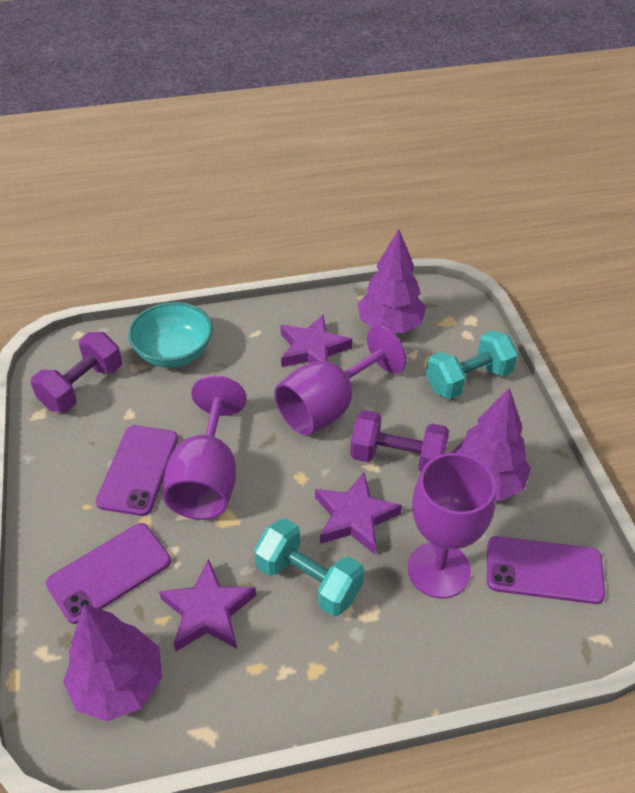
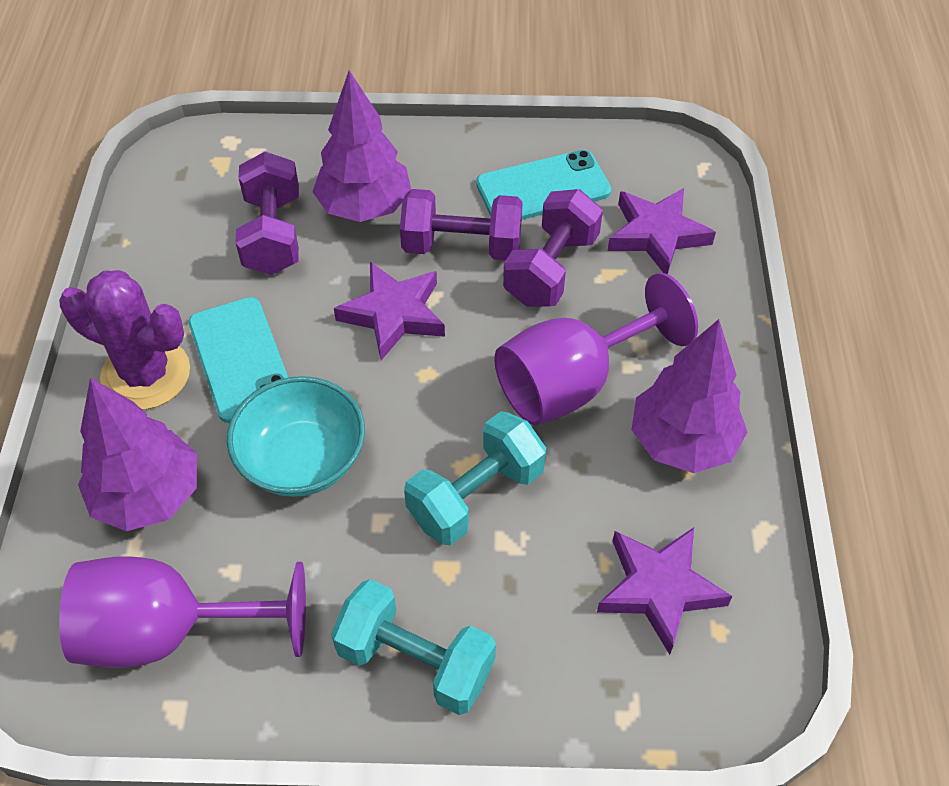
purple cactus: 0 -> 1
purple dumbbell: 2 -> 3
purple goblet: 3 -> 2
purple phone: 3 -> 0
turquoise phone: 0 -> 2

